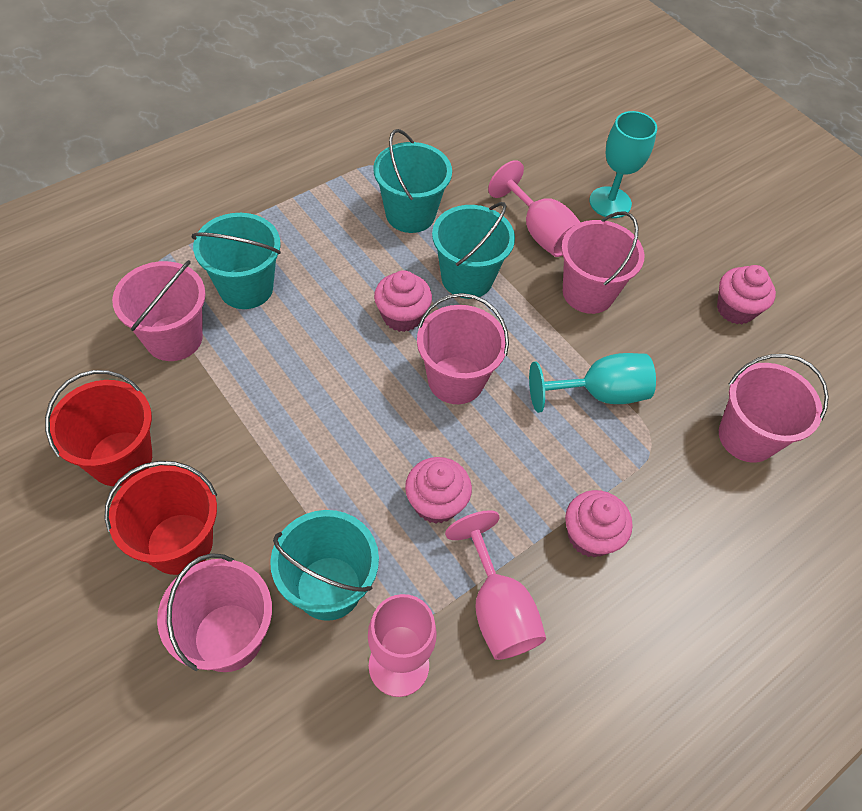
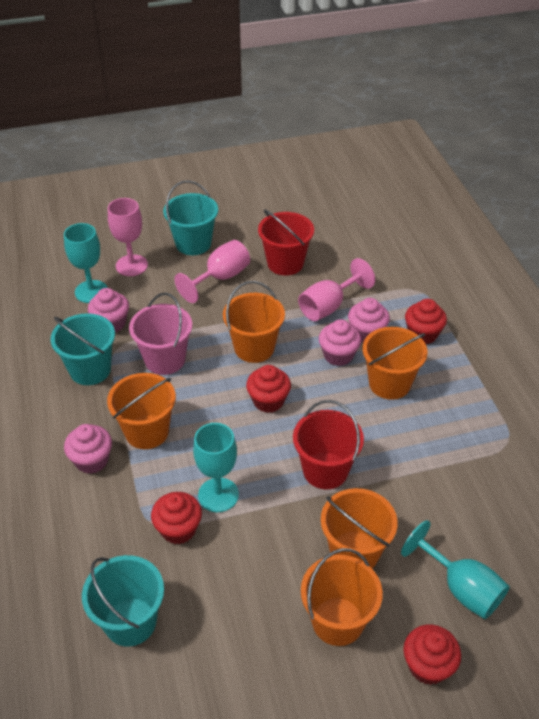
orange bucket: 0 -> 5
pink bucket: 5 -> 1
red cupcake: 0 -> 4
turquoise bucket: 4 -> 3
turquoise goblet: 2 -> 3

